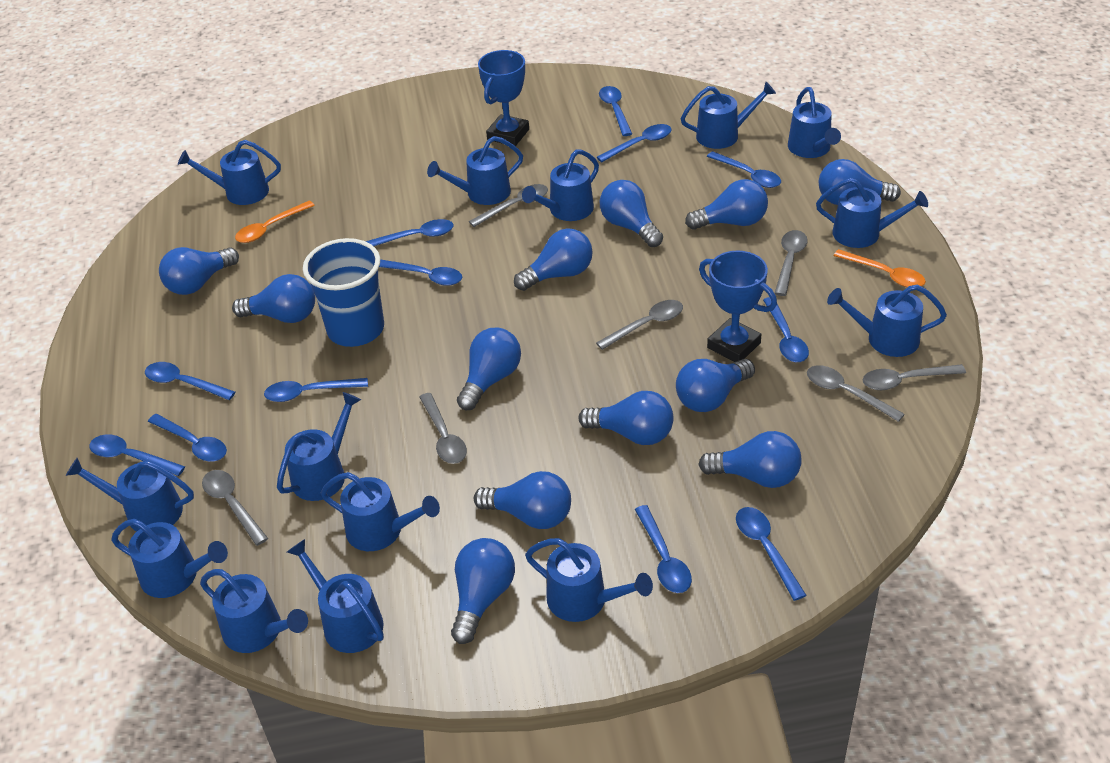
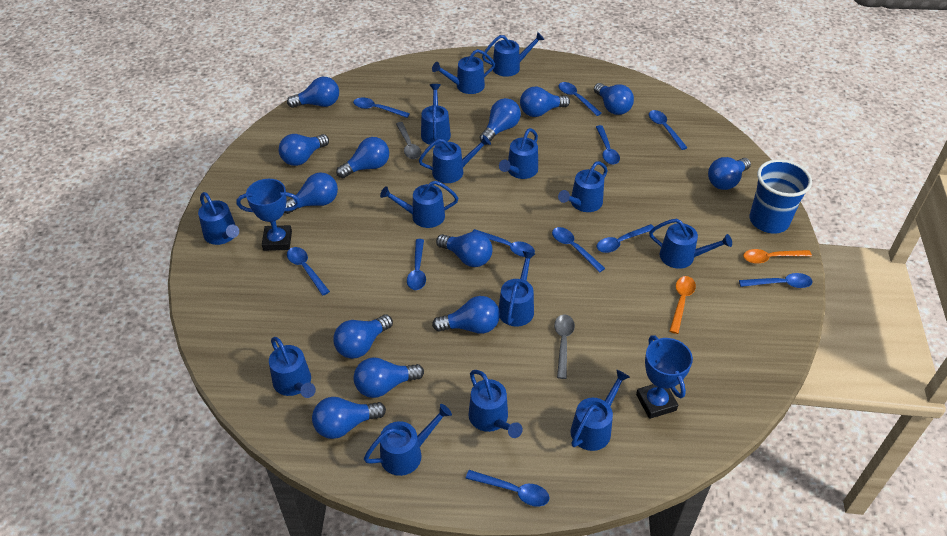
blue light bulb: 12 -> 13
blue spoon: 12 -> 11
grey spoon: 7 -> 2

